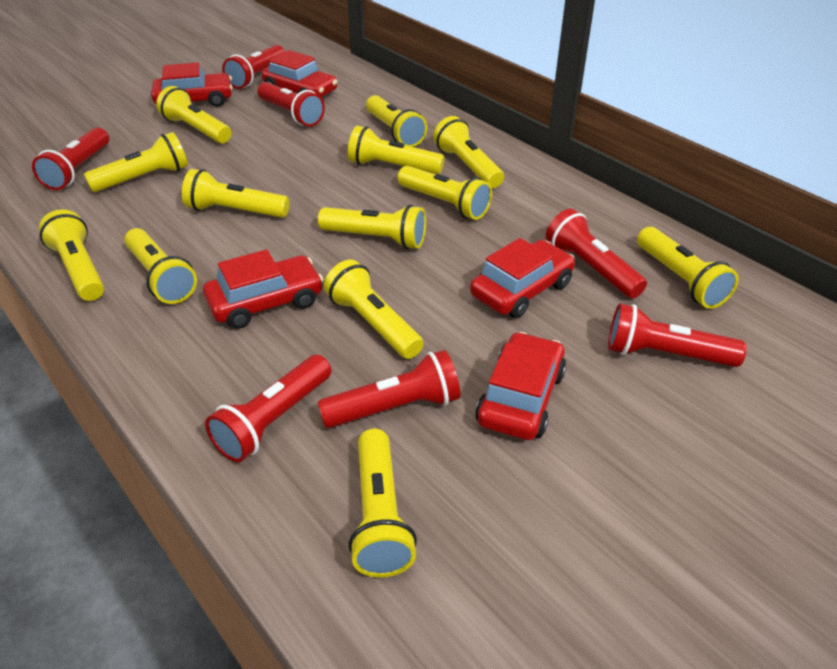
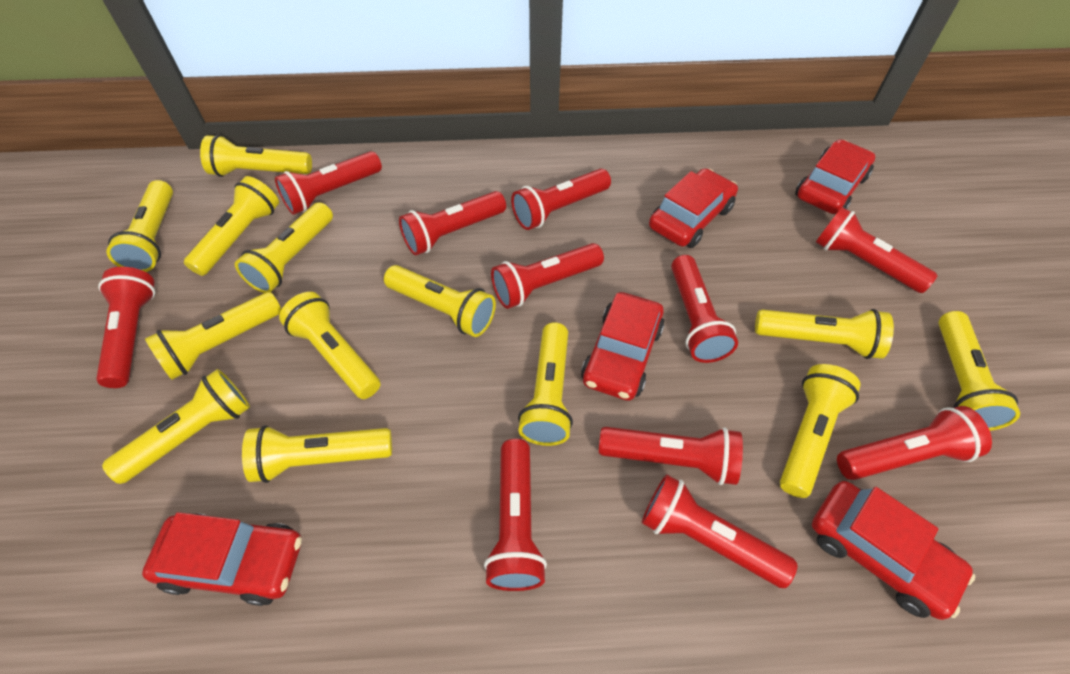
red flashlight: 7 -> 11

